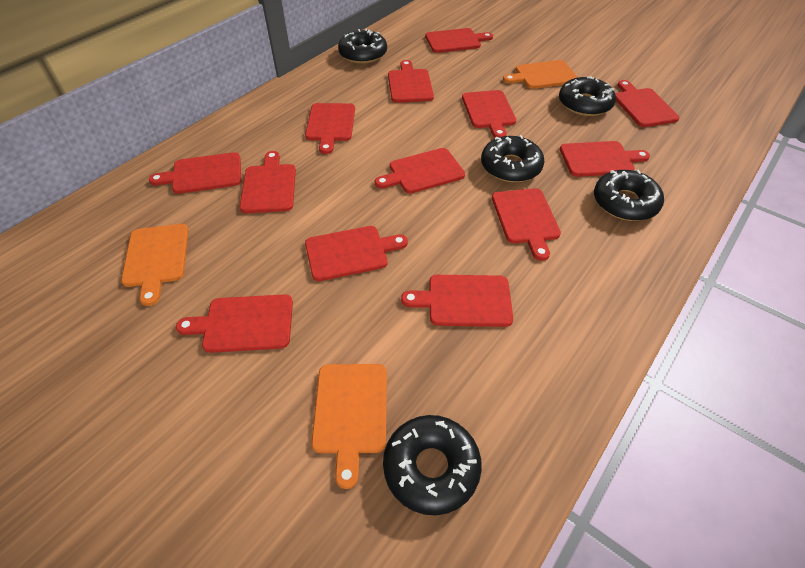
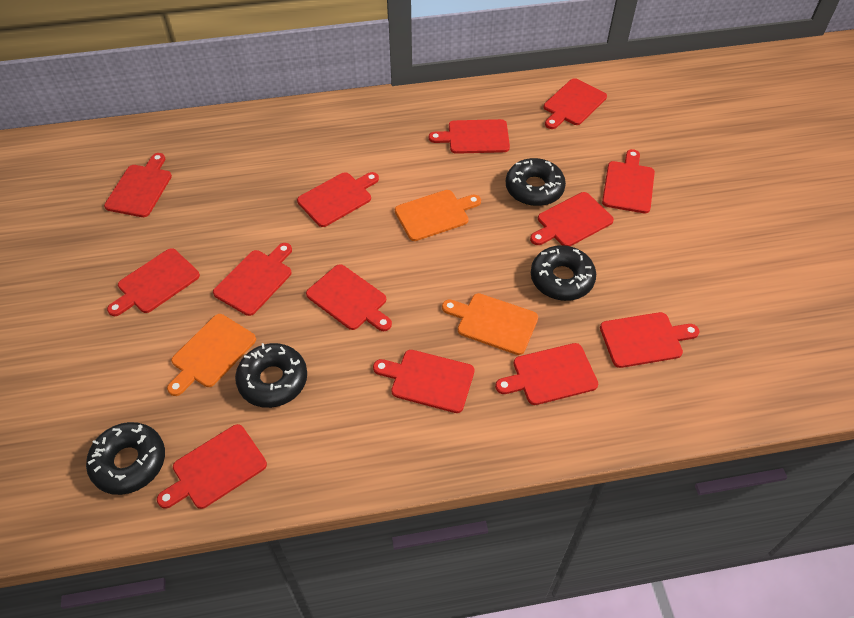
black donut: 5 -> 4

